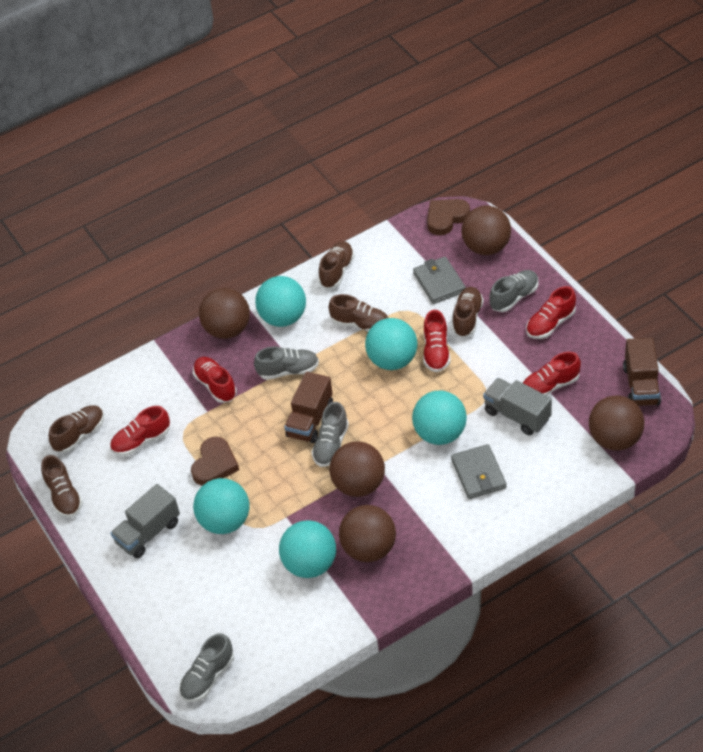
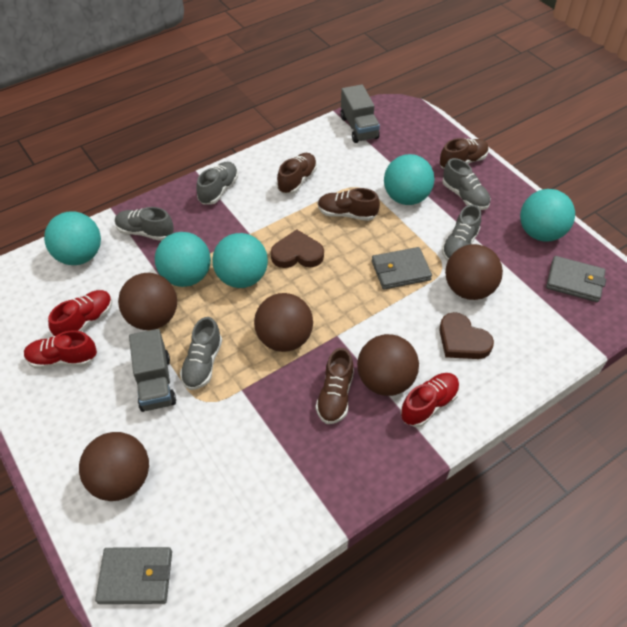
brown shoe: 5 -> 4
brown truck: 2 -> 0
grey shoe: 4 -> 5
grey wallet: 2 -> 3
red shoe: 5 -> 3

